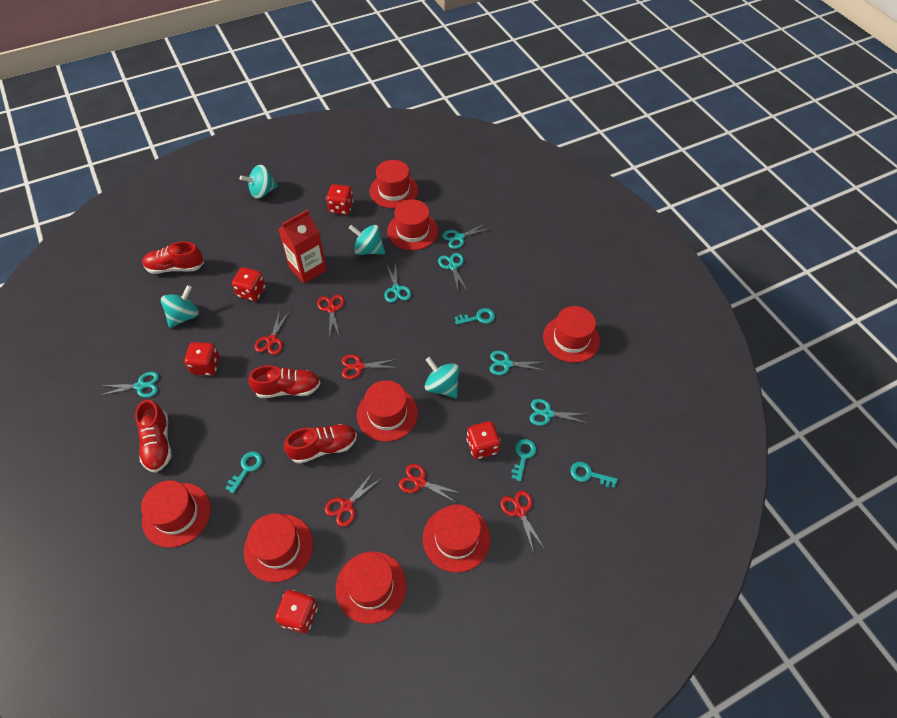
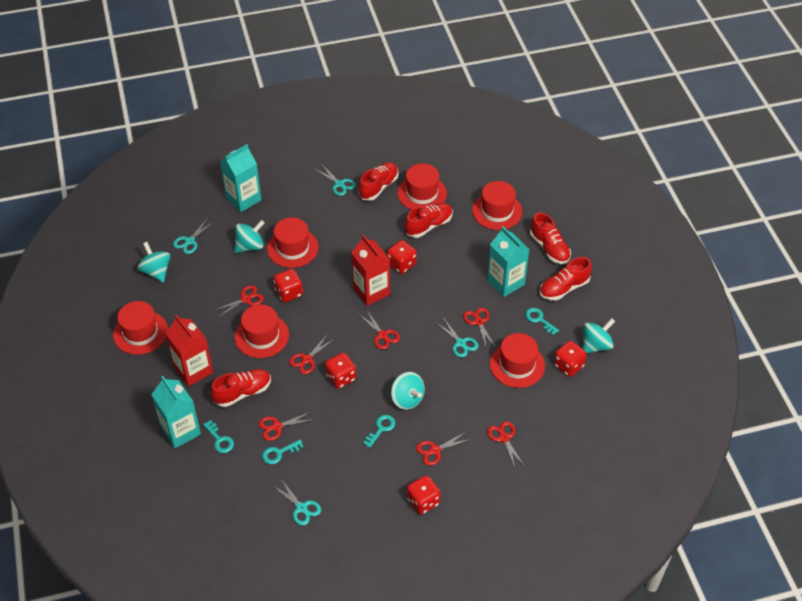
red carton: 1 -> 2
red hat: 8 -> 6
red scissors: 6 -> 7
red shoe: 4 -> 5
turquoise carton: 0 -> 3
turquoise scissors: 6 -> 4

